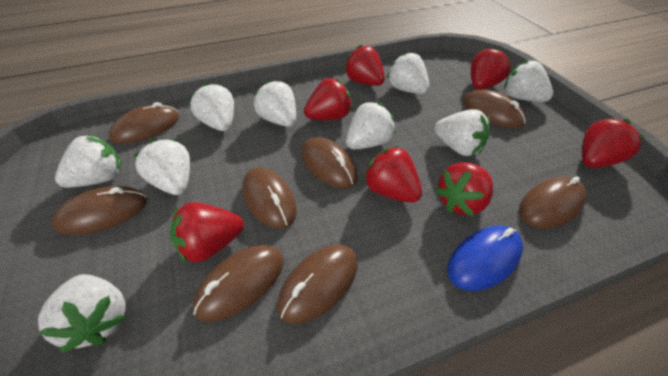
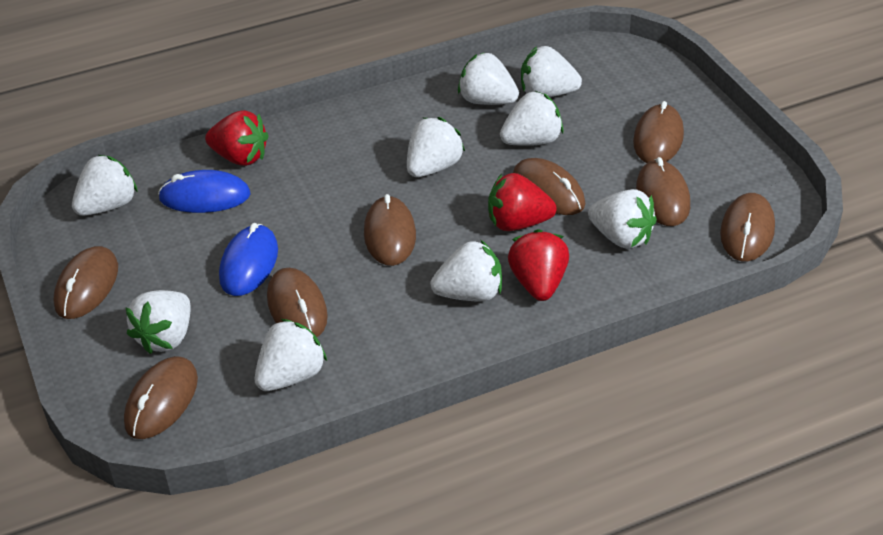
blue mouse: 1 -> 2
red strawberry: 7 -> 3

